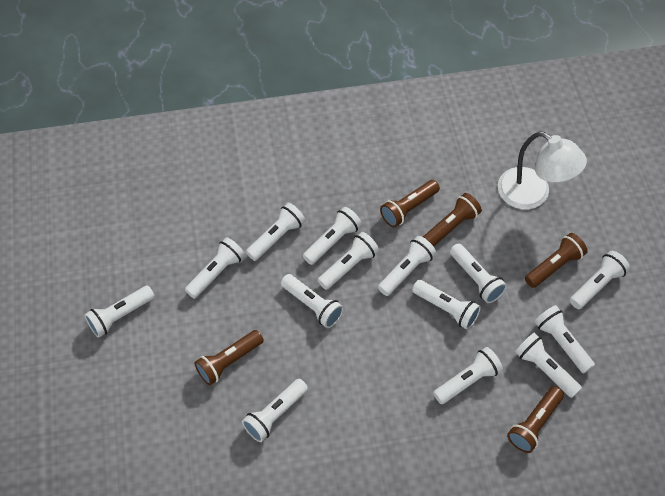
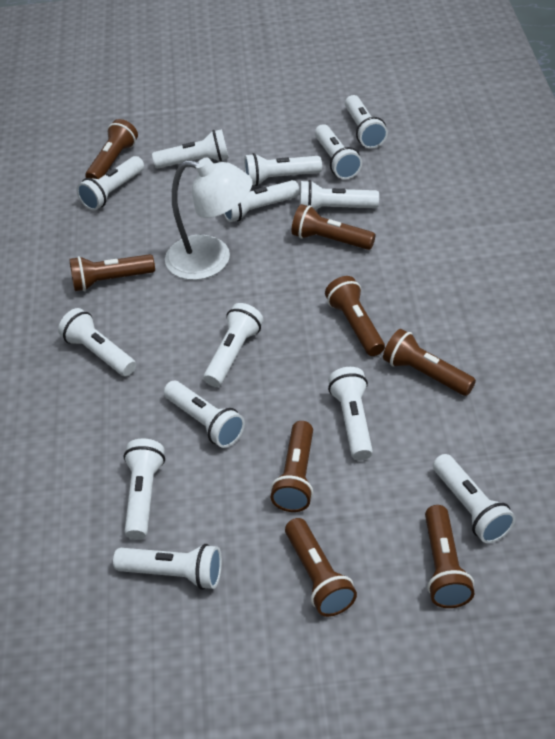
brown flashlight: 5 -> 8

